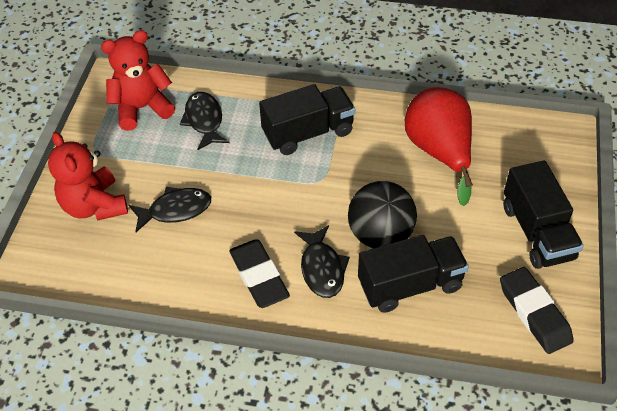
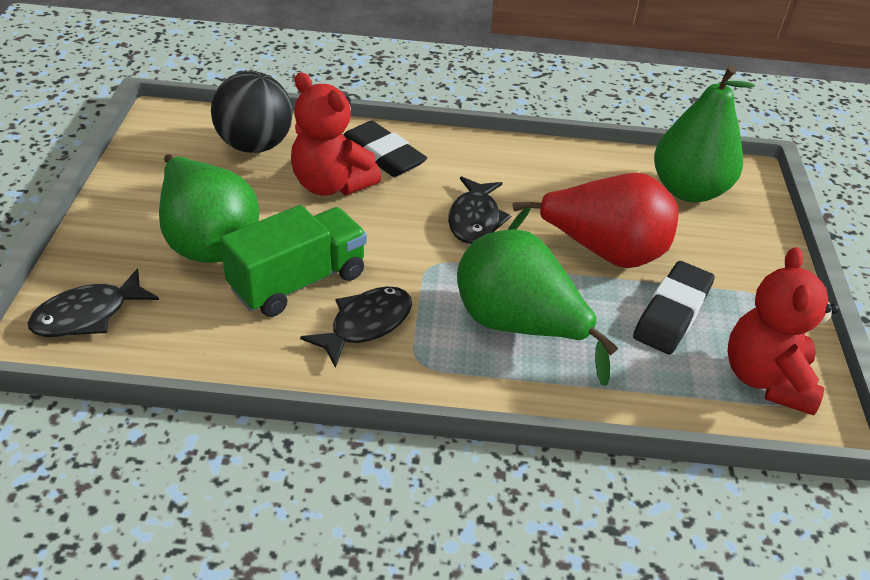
black truck: 3 -> 0
green pear: 0 -> 3
green truck: 0 -> 1

